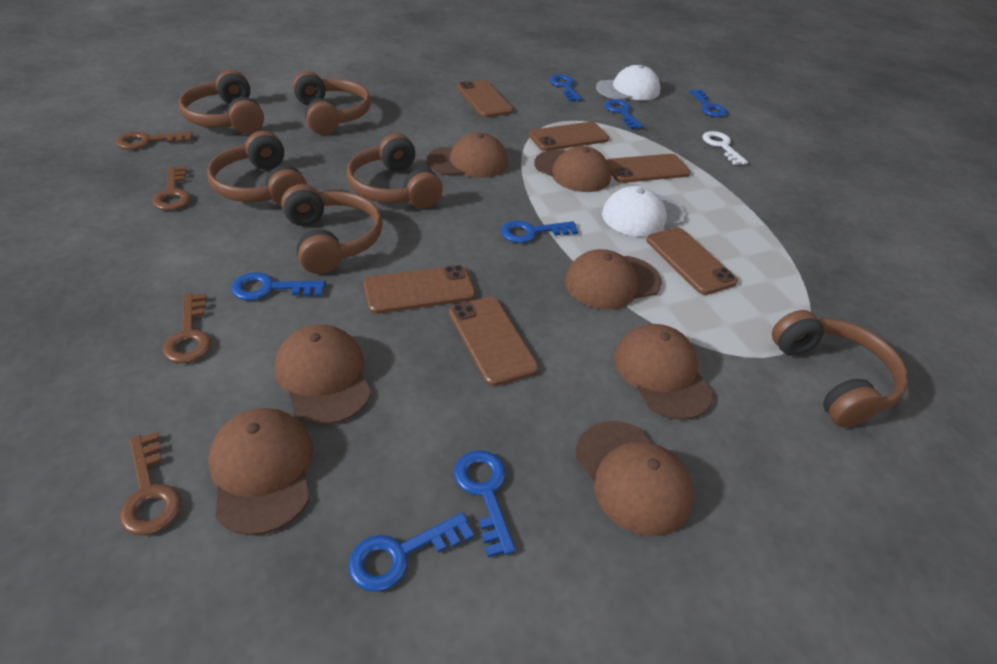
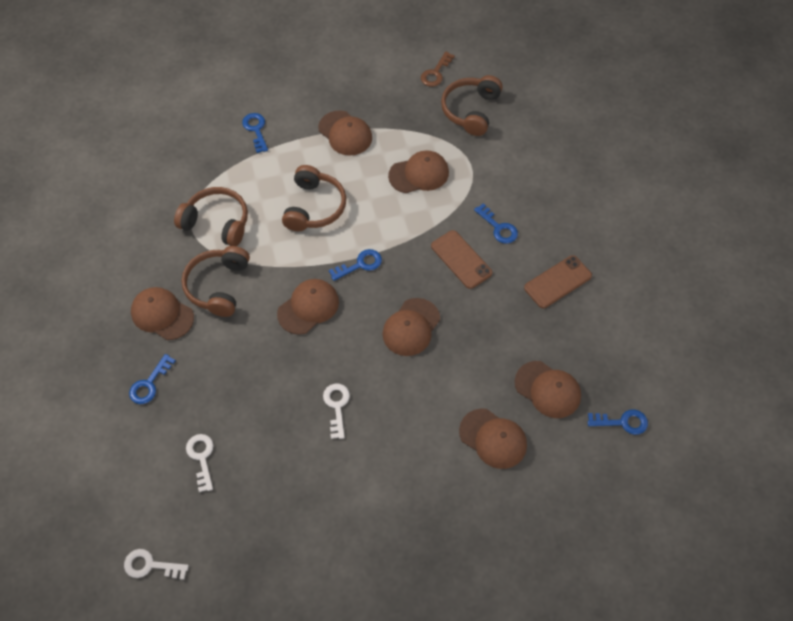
blue key: 7 -> 5
brown headphones: 6 -> 4
brown key: 4 -> 1
brown phone: 6 -> 2
white cap: 2 -> 0
white key: 1 -> 3

